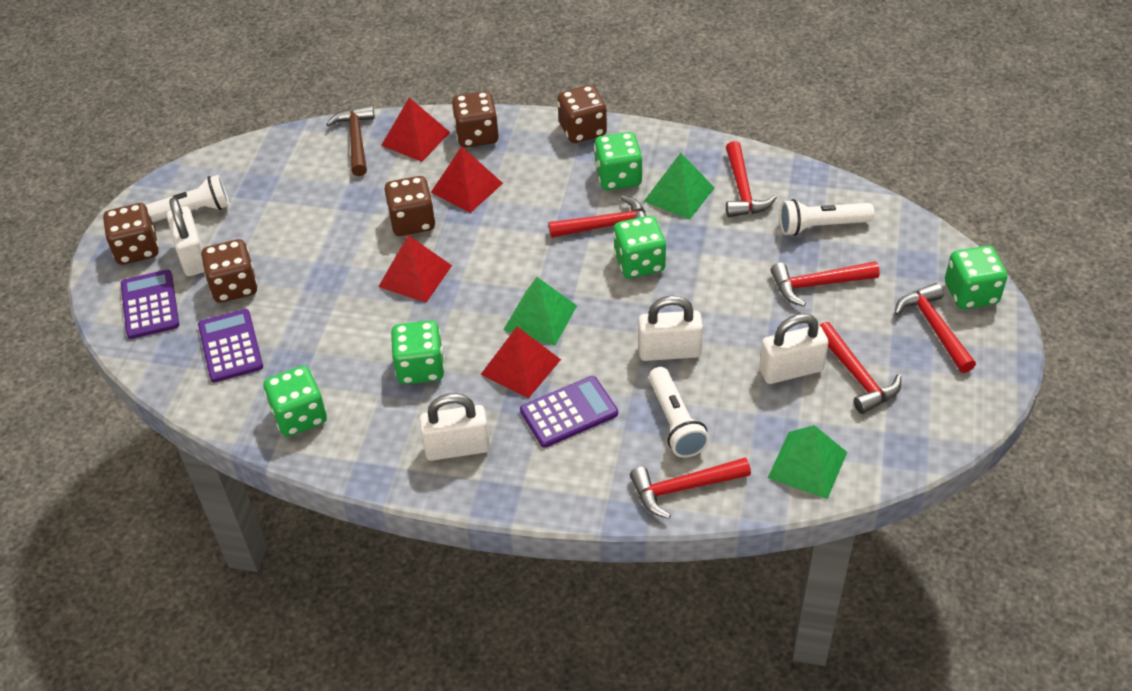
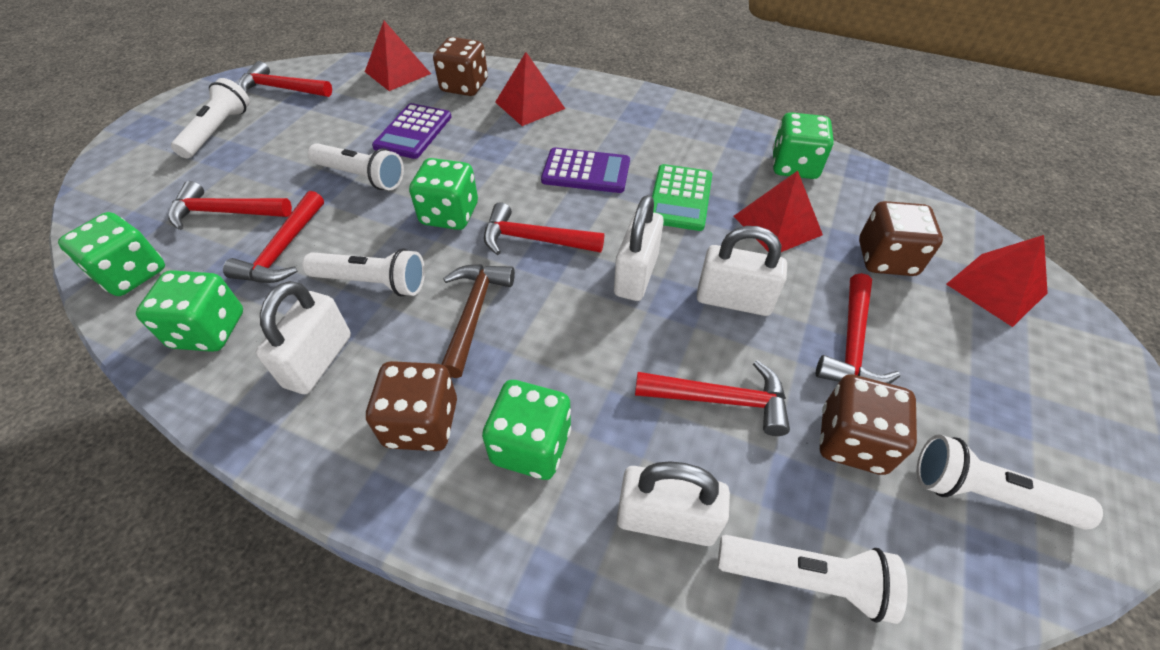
brown dice: 5 -> 4
green calculator: 0 -> 1
green pyramid: 3 -> 0
purple calculator: 3 -> 2
white flashlight: 3 -> 5

